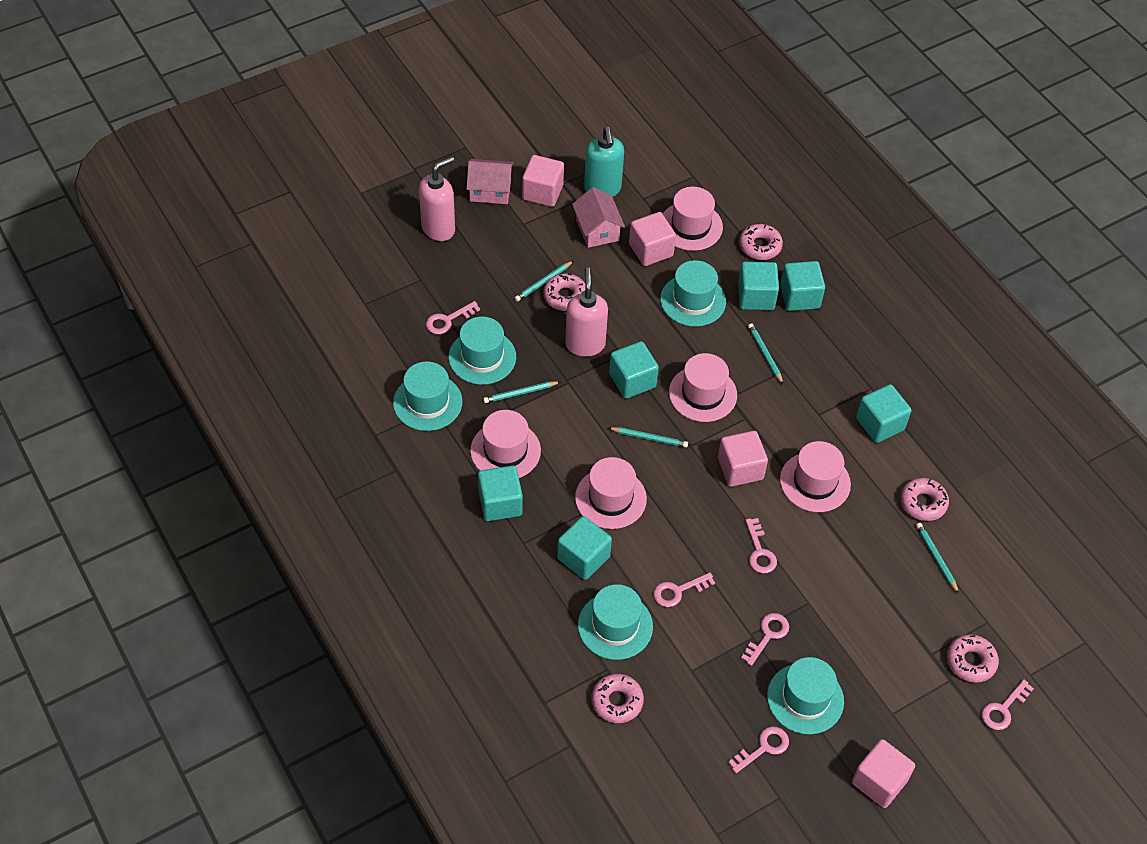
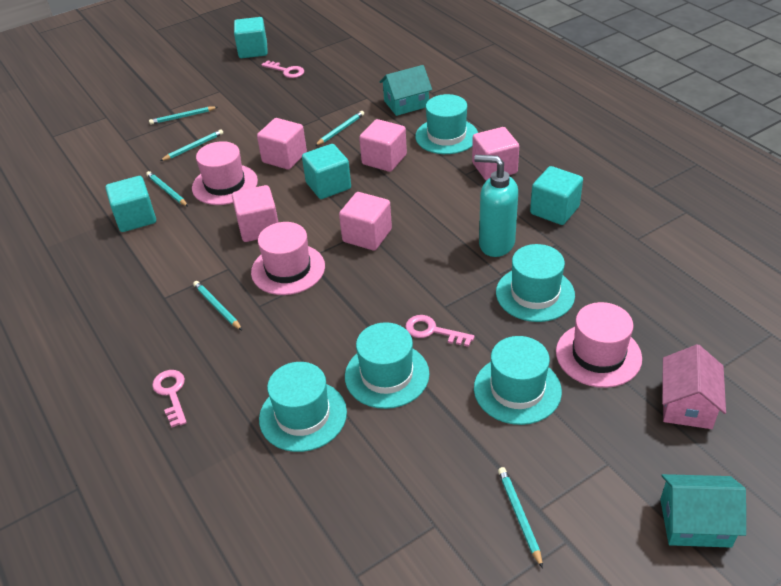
pink cube: 4 -> 5
pink donut: 5 -> 0
pink hat: 5 -> 3
pink house: 2 -> 1
pink key: 6 -> 3
pink soap dispenser: 2 -> 0
turquoise cube: 6 -> 4
turquoise house: 0 -> 2
turquoise pencil: 5 -> 6

